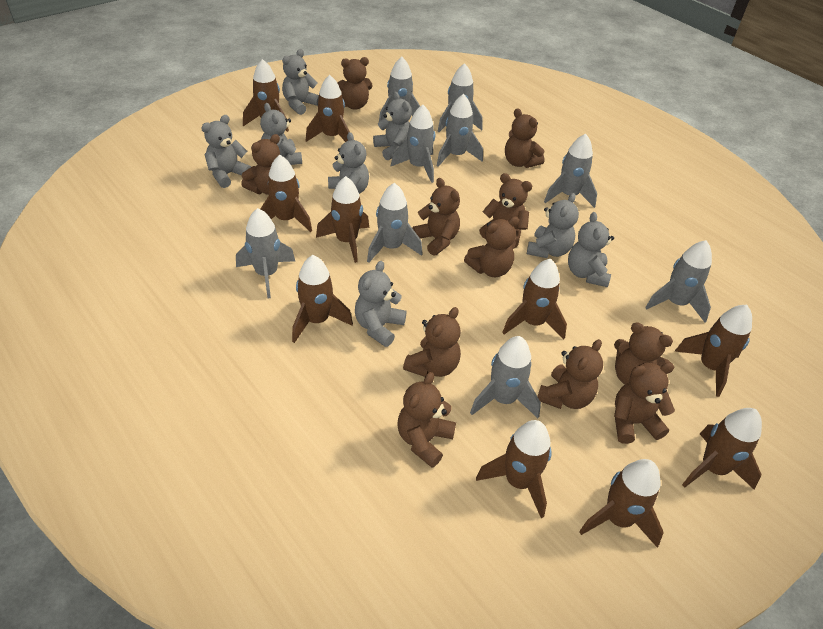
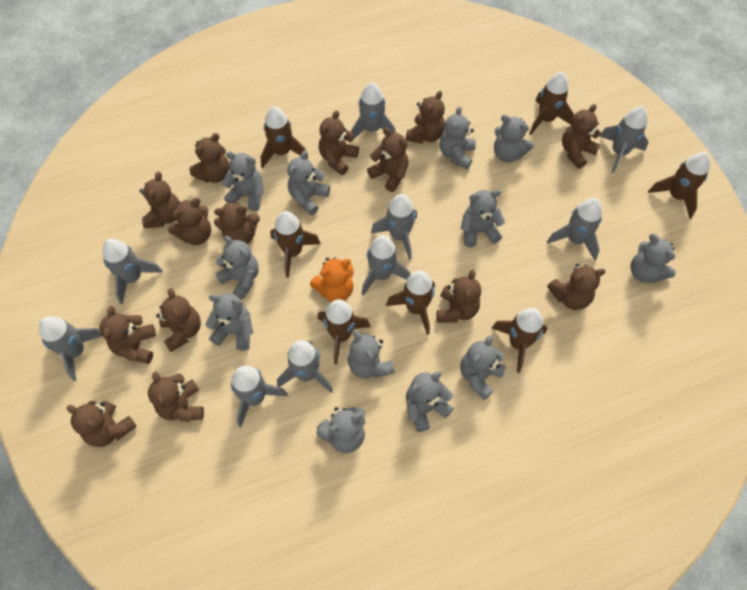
brown rocket: 10 -> 7
brown teddy bear: 11 -> 14
grey teddy bear: 8 -> 12
orange teddy bear: 0 -> 1

